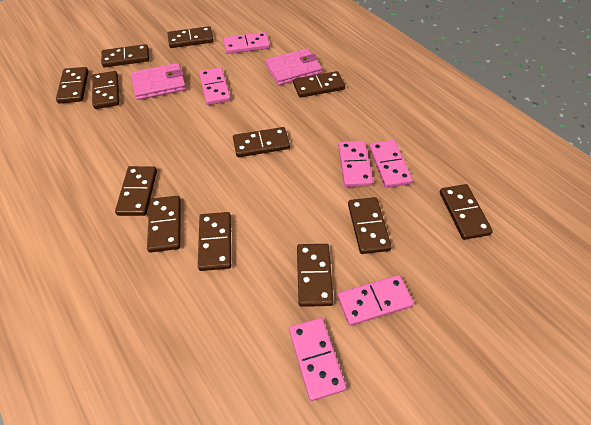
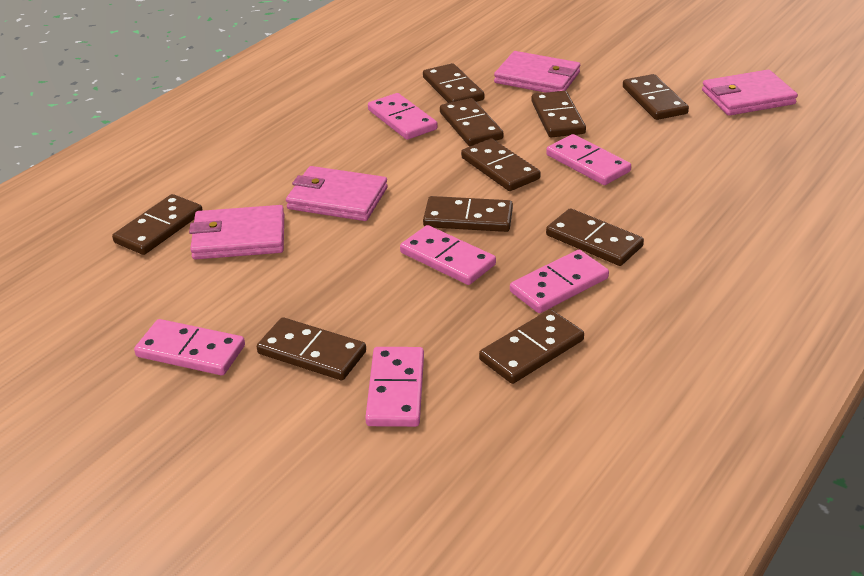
brown domino: 12 -> 10
pink wallet: 2 -> 4

